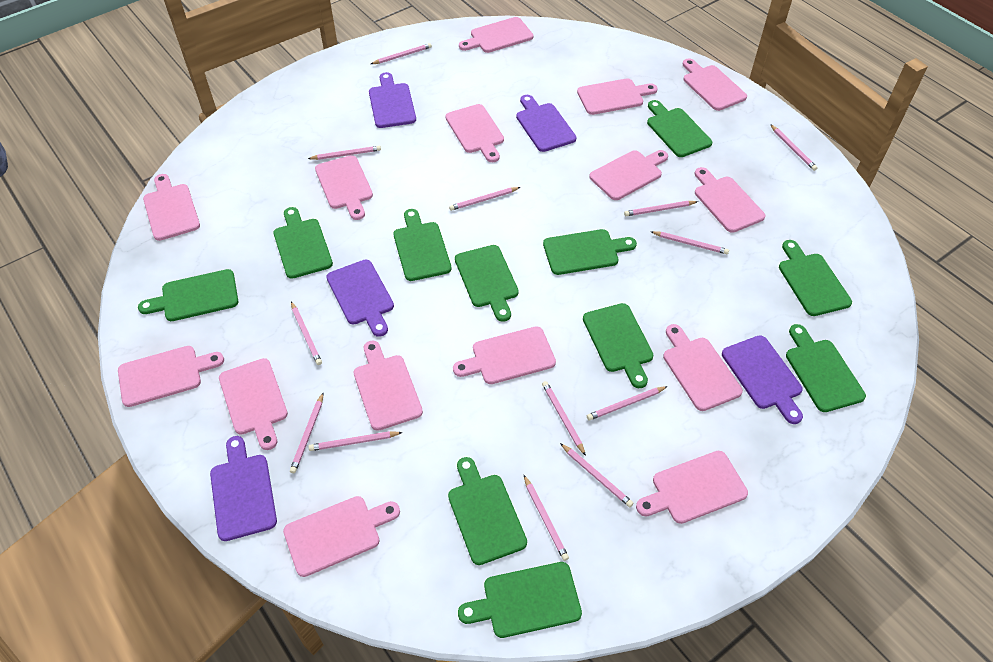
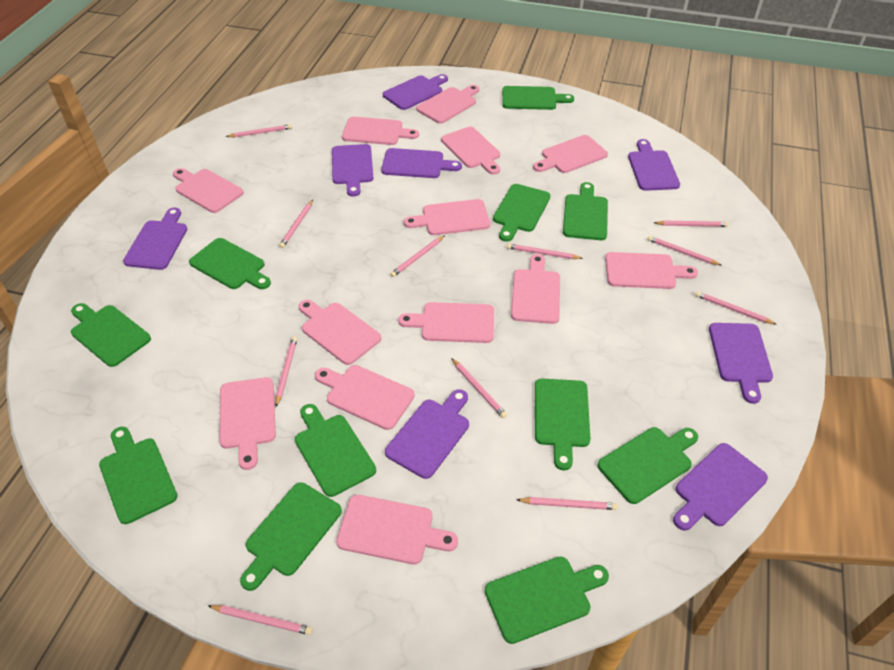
pink cutting board: 15 -> 13
pink pencil: 13 -> 11
purple cutting board: 5 -> 8

